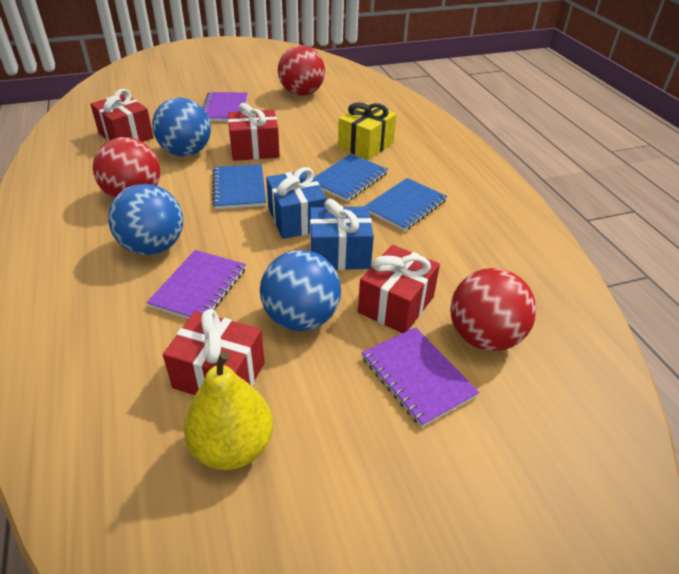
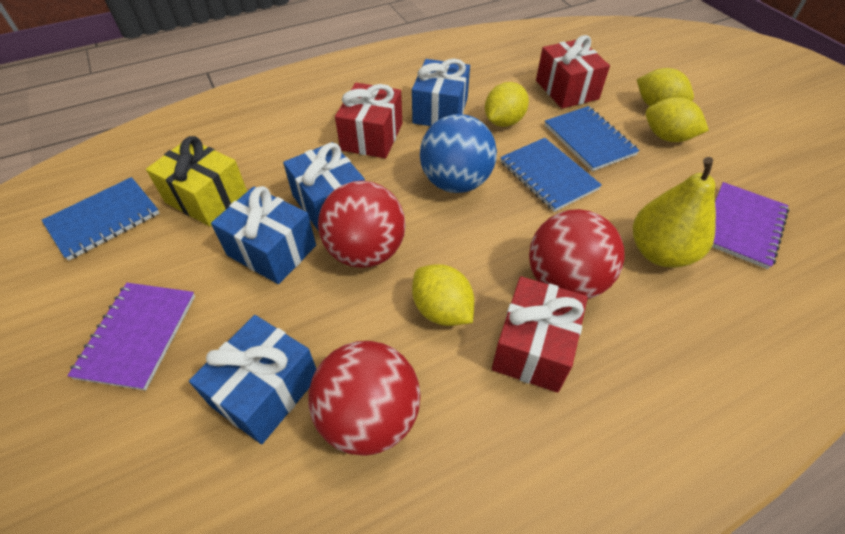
blue ball: 3 -> 1
blue gift: 2 -> 4
purple notebook: 3 -> 2
red gift: 4 -> 3
yellow lemon: 0 -> 4

